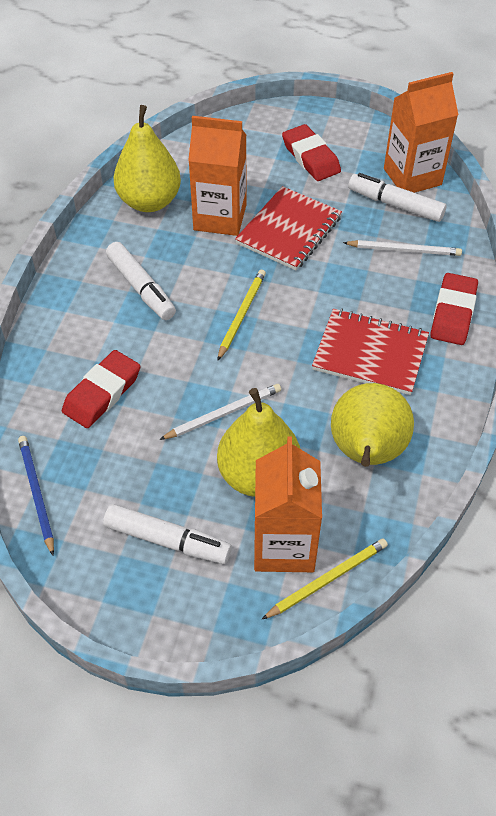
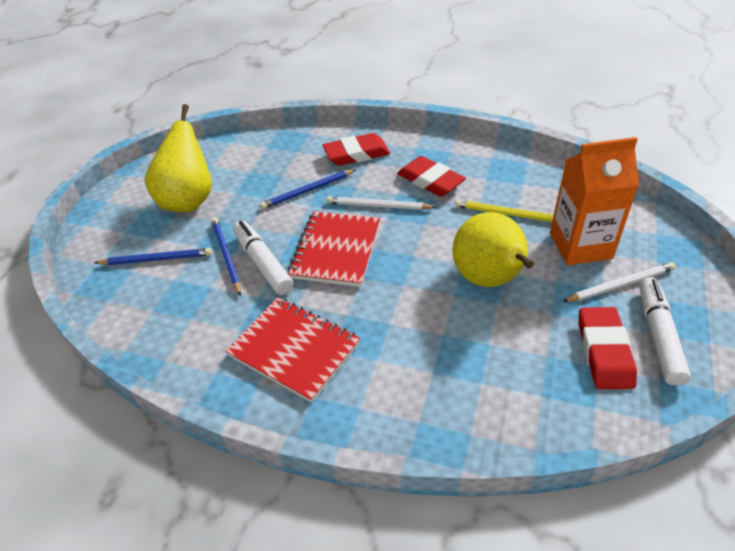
blue pencil: 1 -> 3
orange carton: 3 -> 1
white marker: 3 -> 2
yellow pear: 3 -> 2
yellow pencil: 2 -> 1

